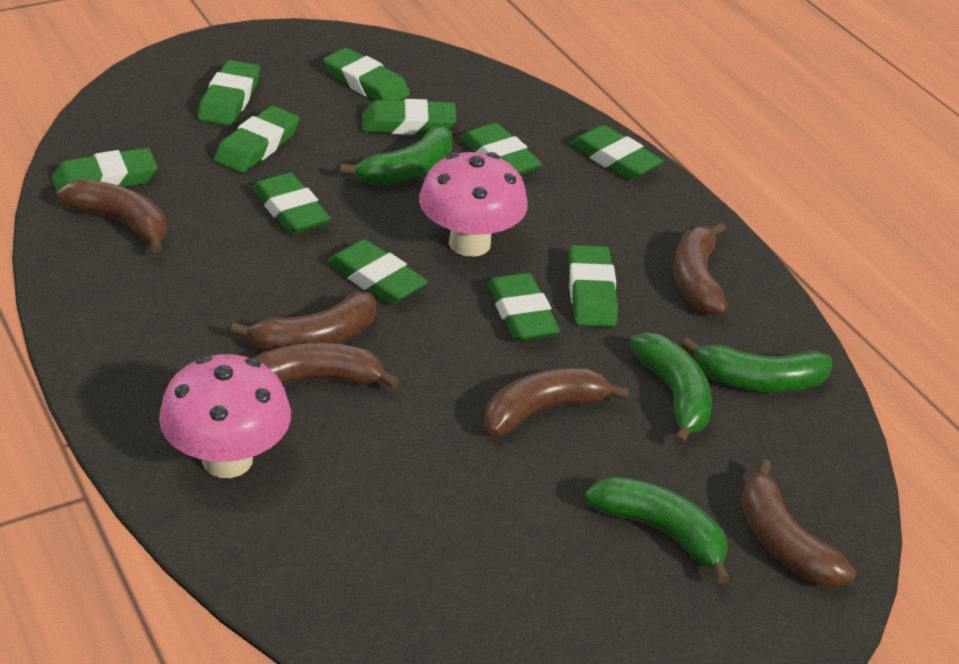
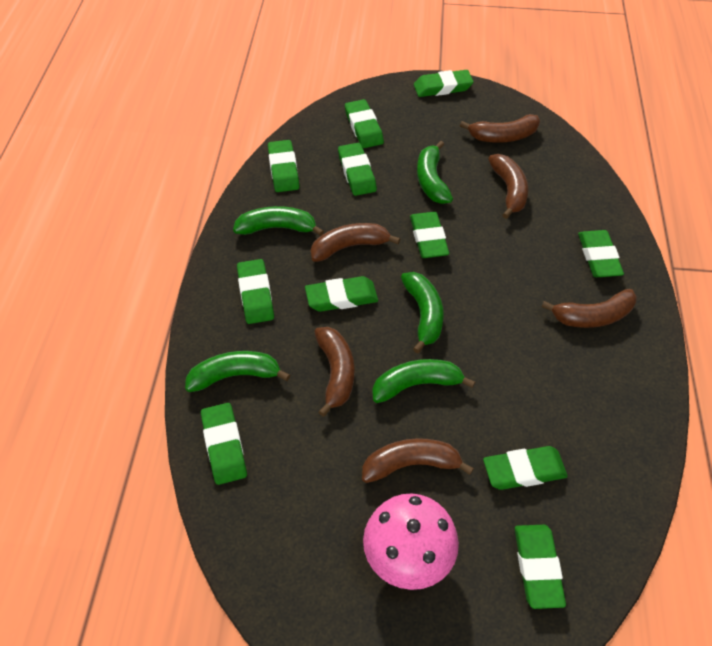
green banana: 4 -> 5
pink mushroom: 2 -> 1

